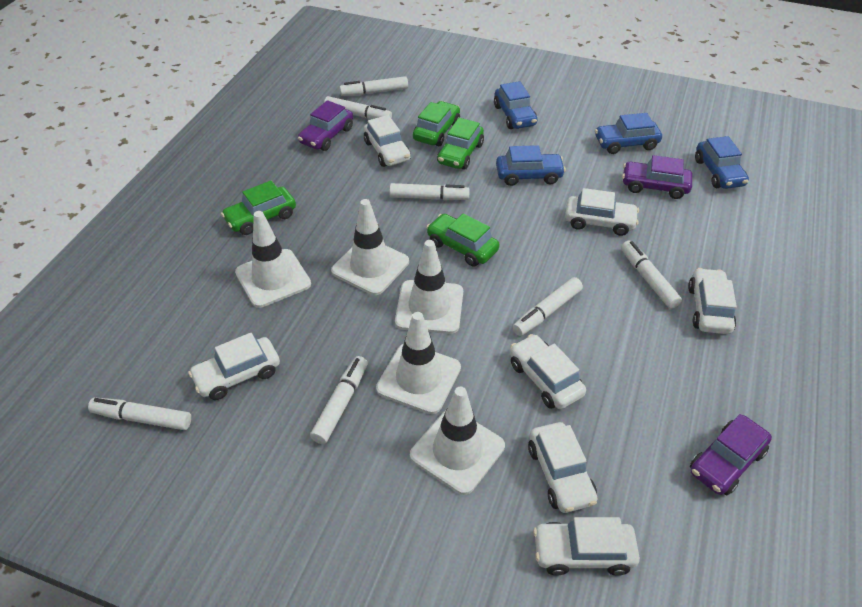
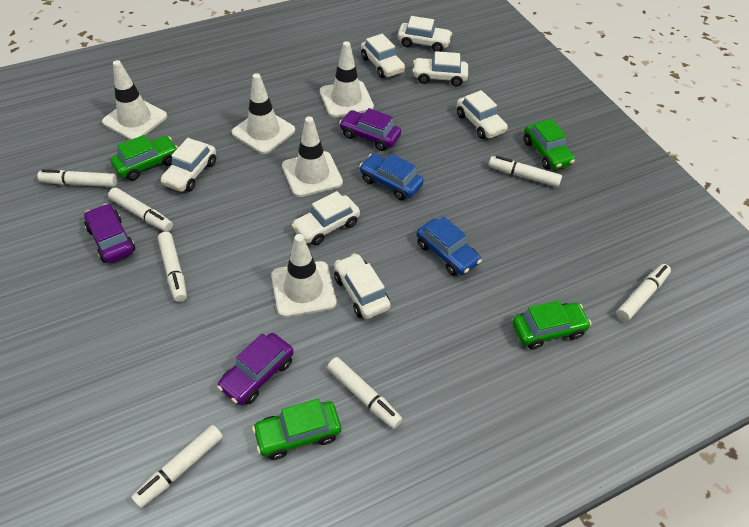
blue car: 4 -> 2

